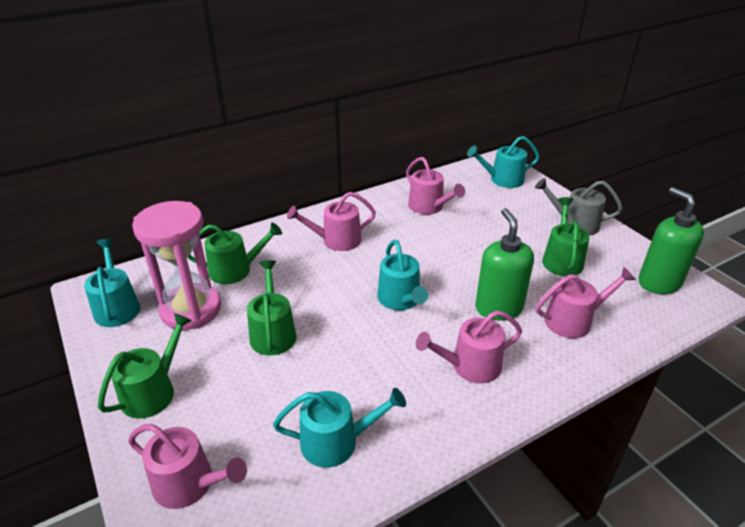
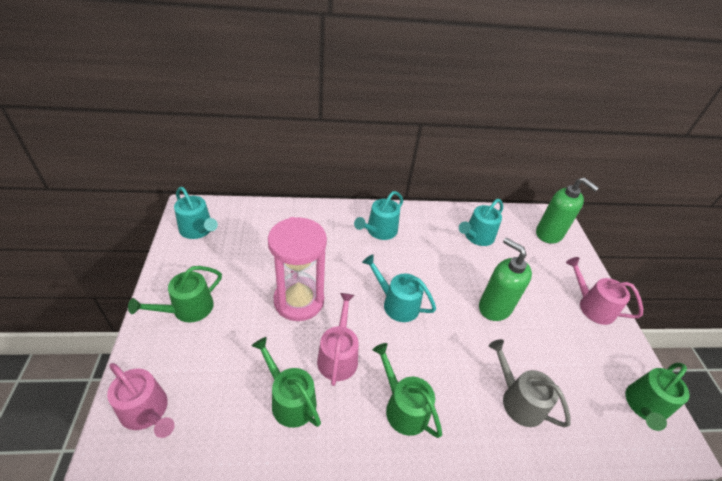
pink watering can: 5 -> 3

